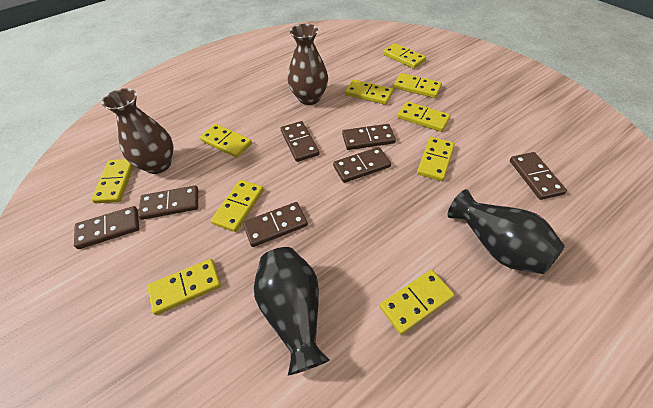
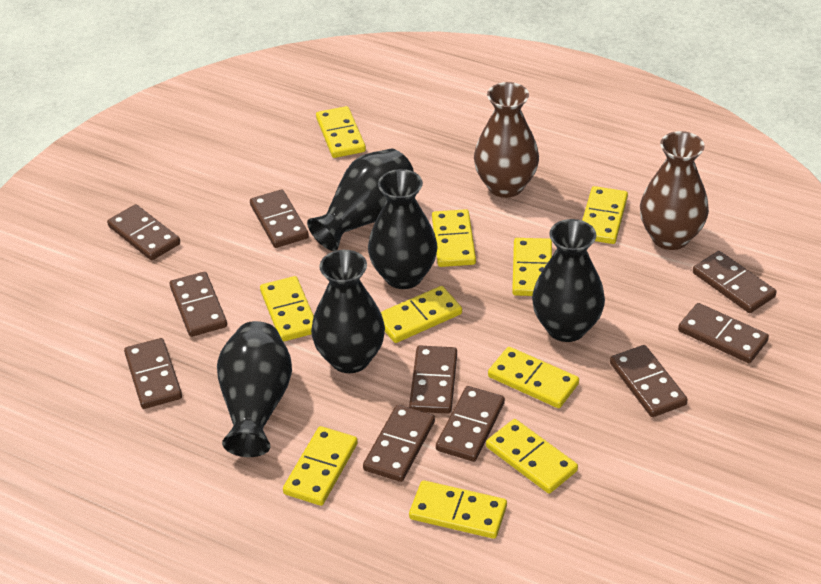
black vase: 2 -> 5
brown domino: 7 -> 10

